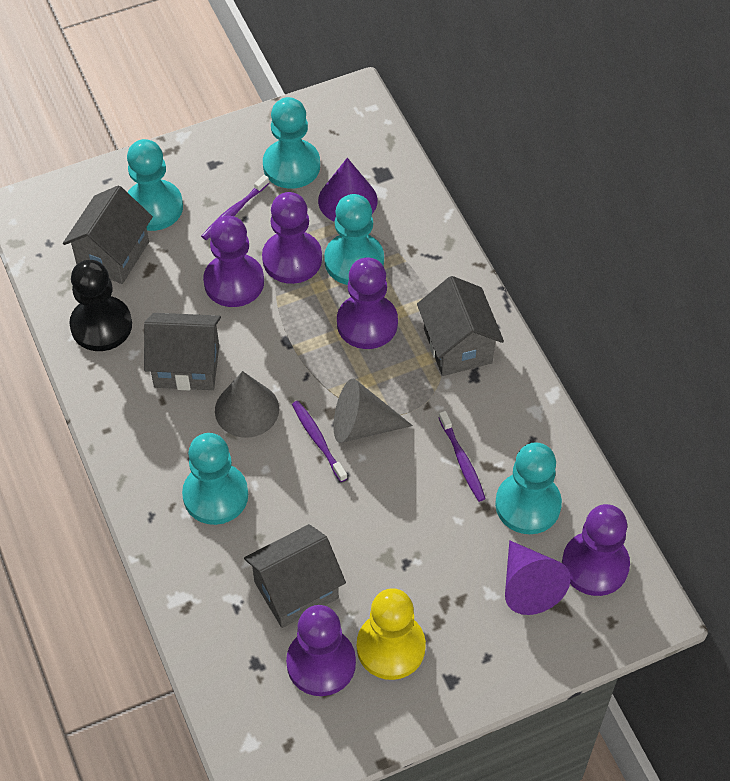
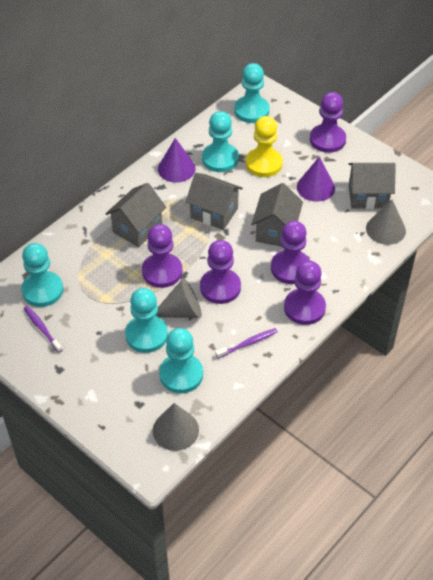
black pawn: 1 -> 0
grey cone: 2 -> 3
purple toothbrush: 3 -> 2

